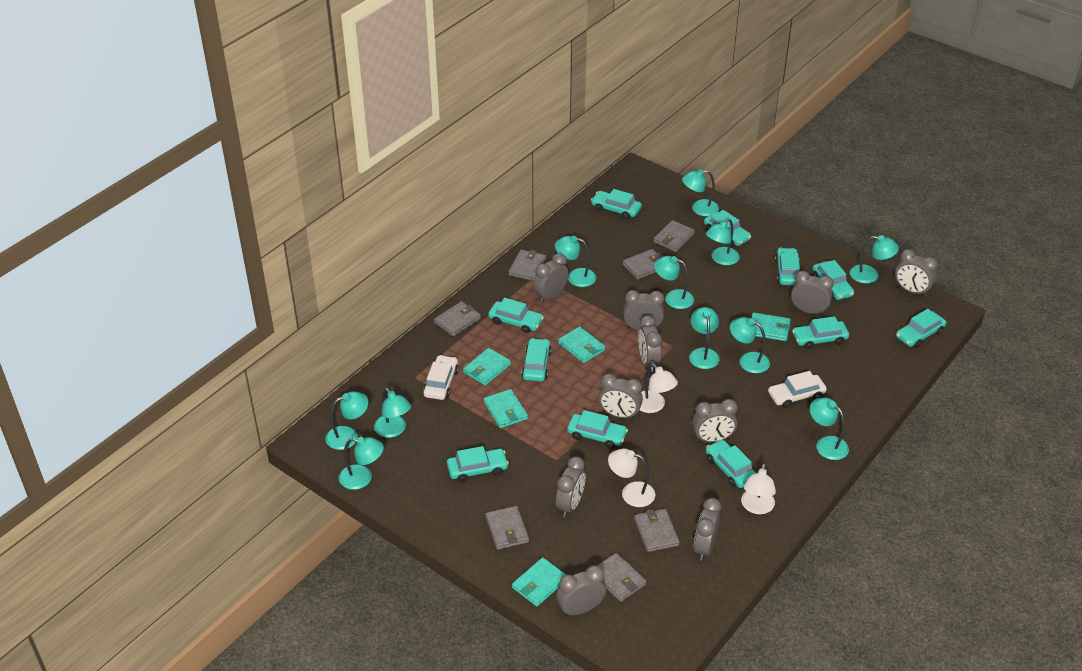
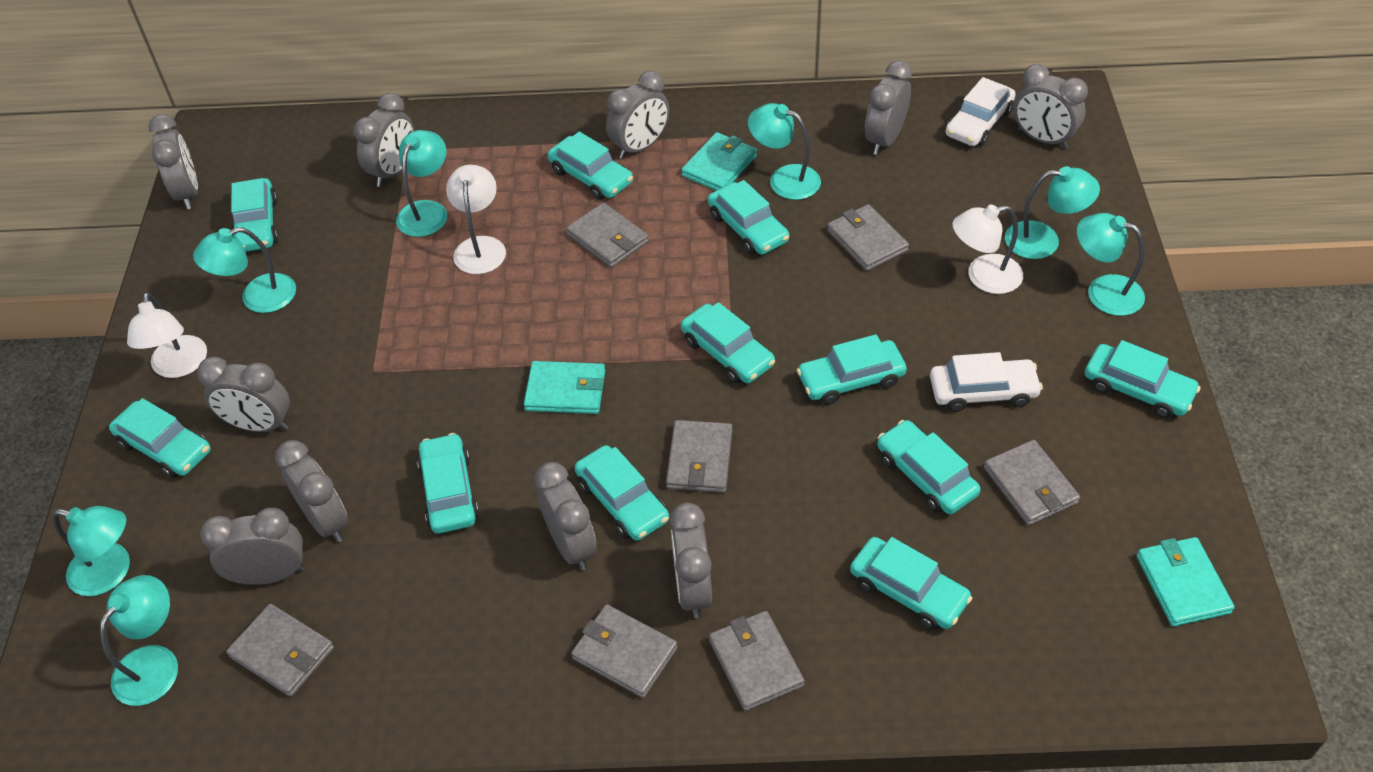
turquoise lamp: 11 -> 7
turquoise wallet: 5 -> 3

